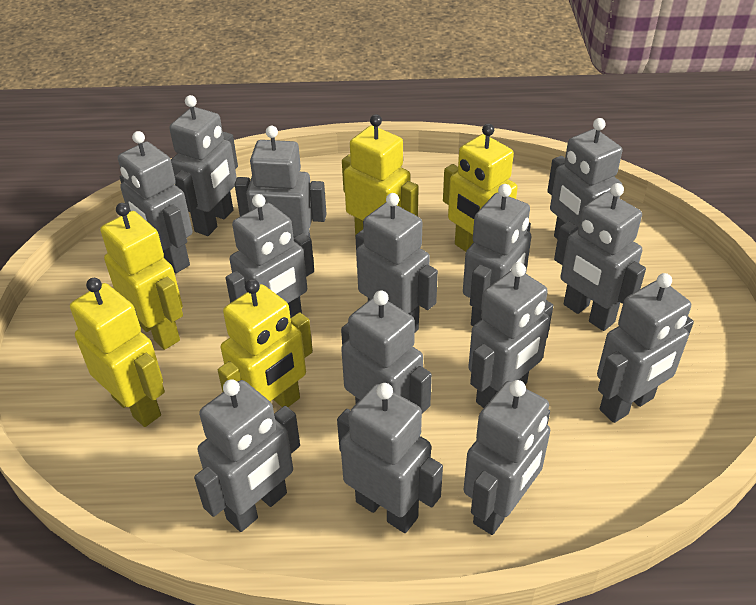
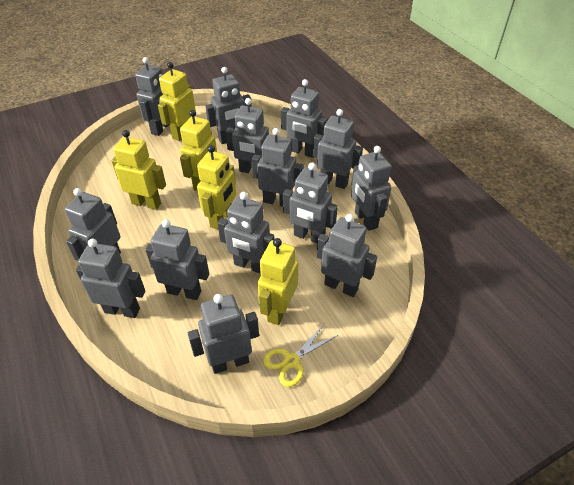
yellow scissors: 0 -> 1

